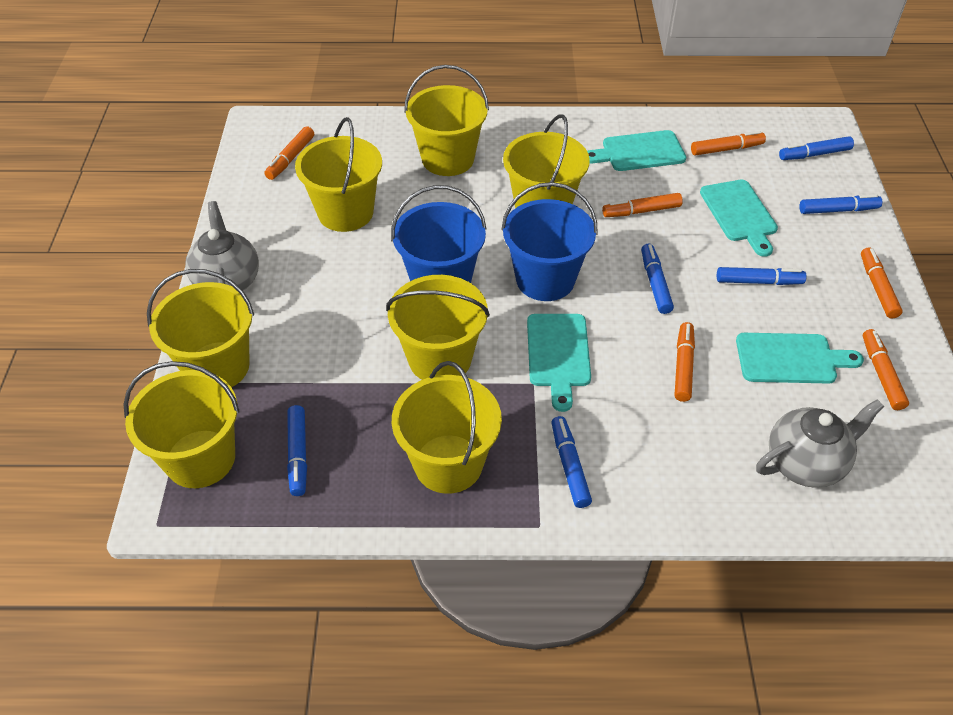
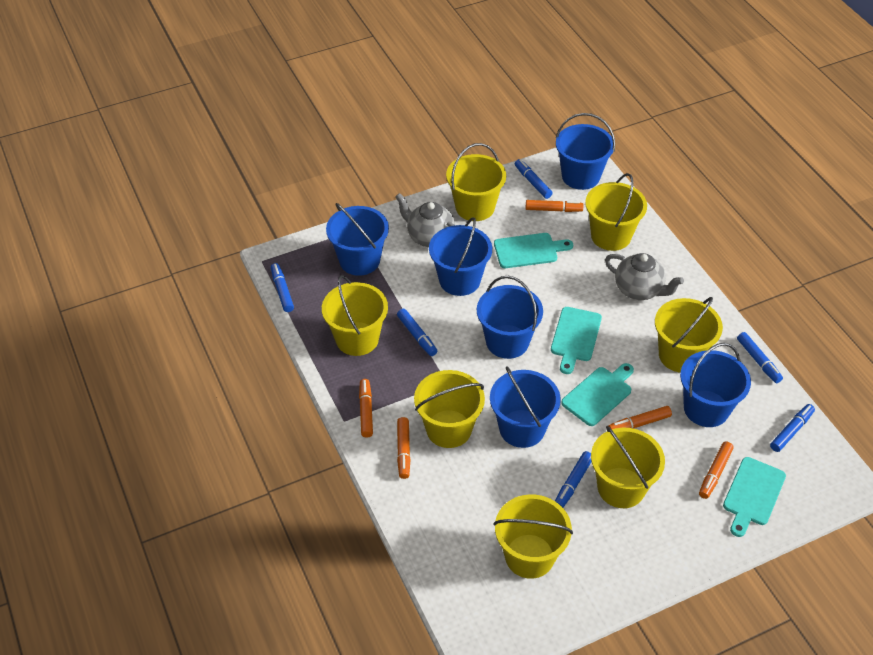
blue bucket: 2 -> 6
orange marker: 6 -> 5

